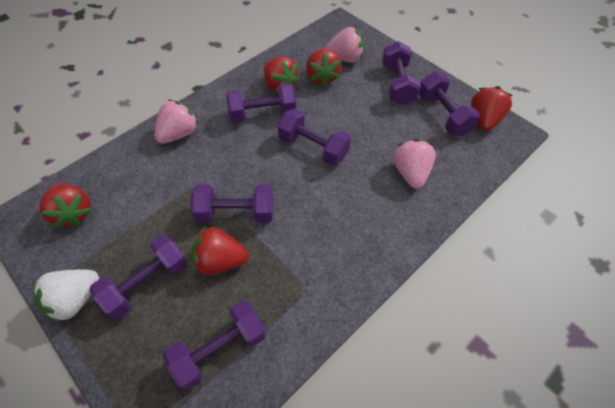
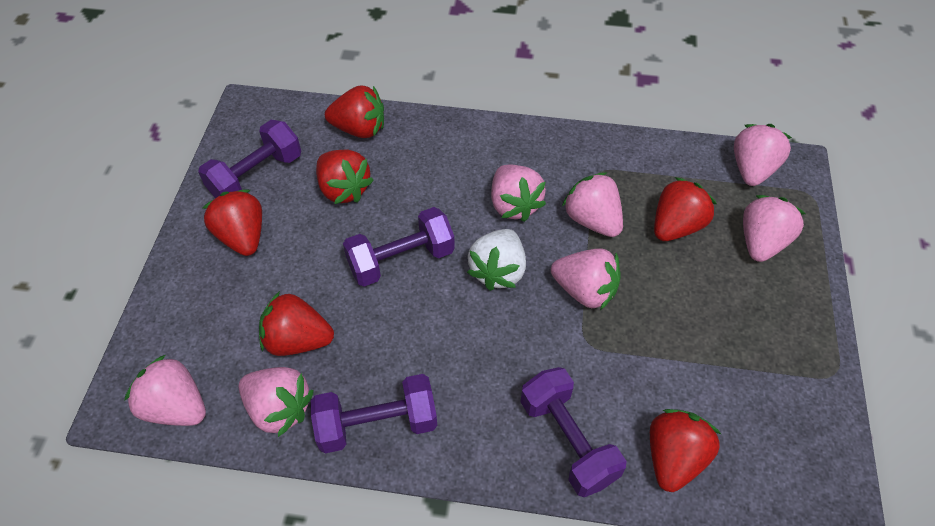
pink strawberry: 3 -> 7
purple dumbbell: 7 -> 4
red strawberry: 5 -> 6

